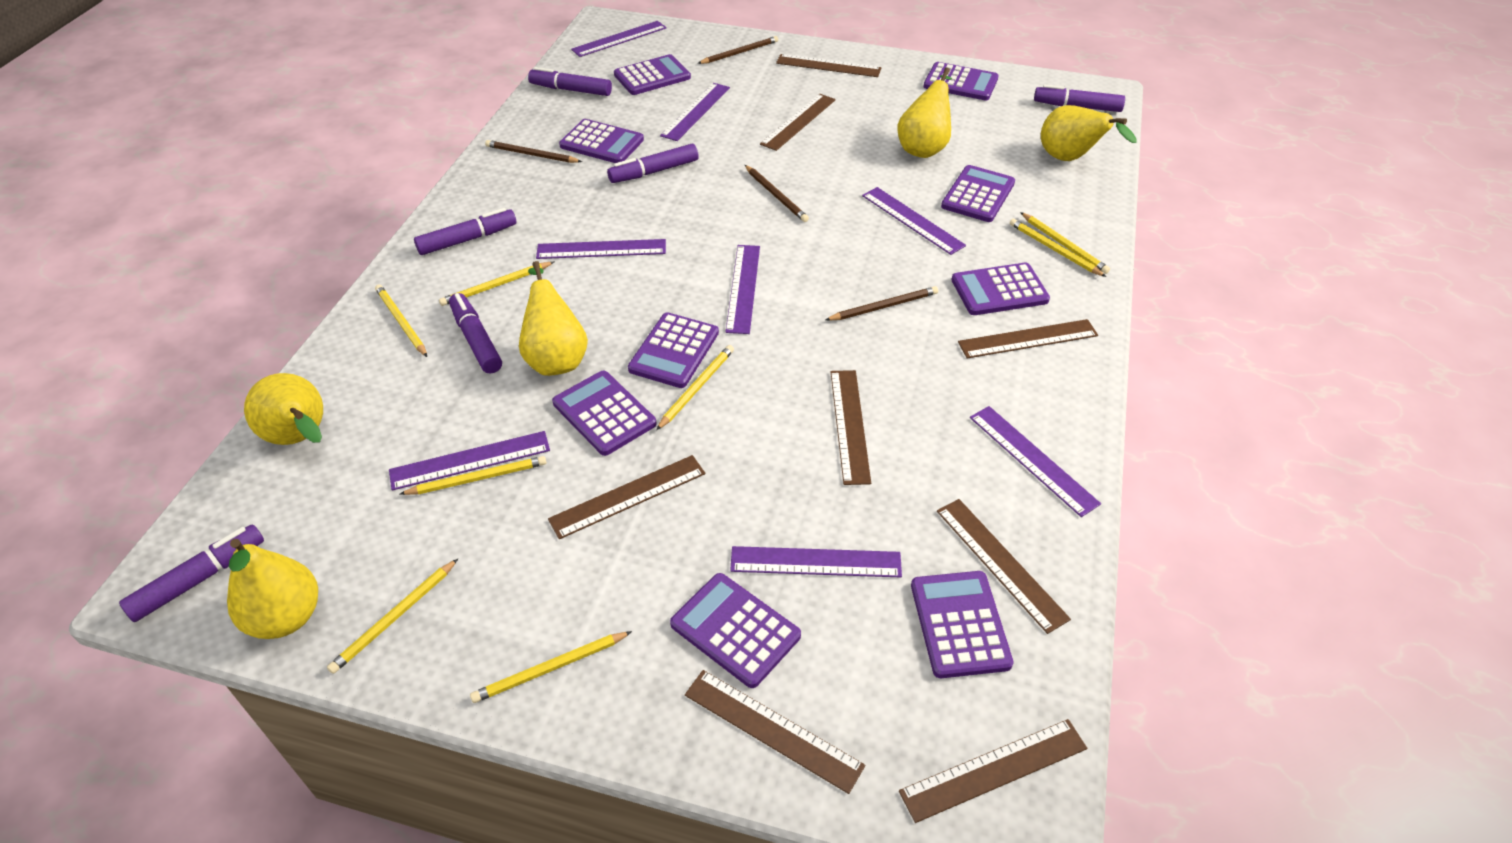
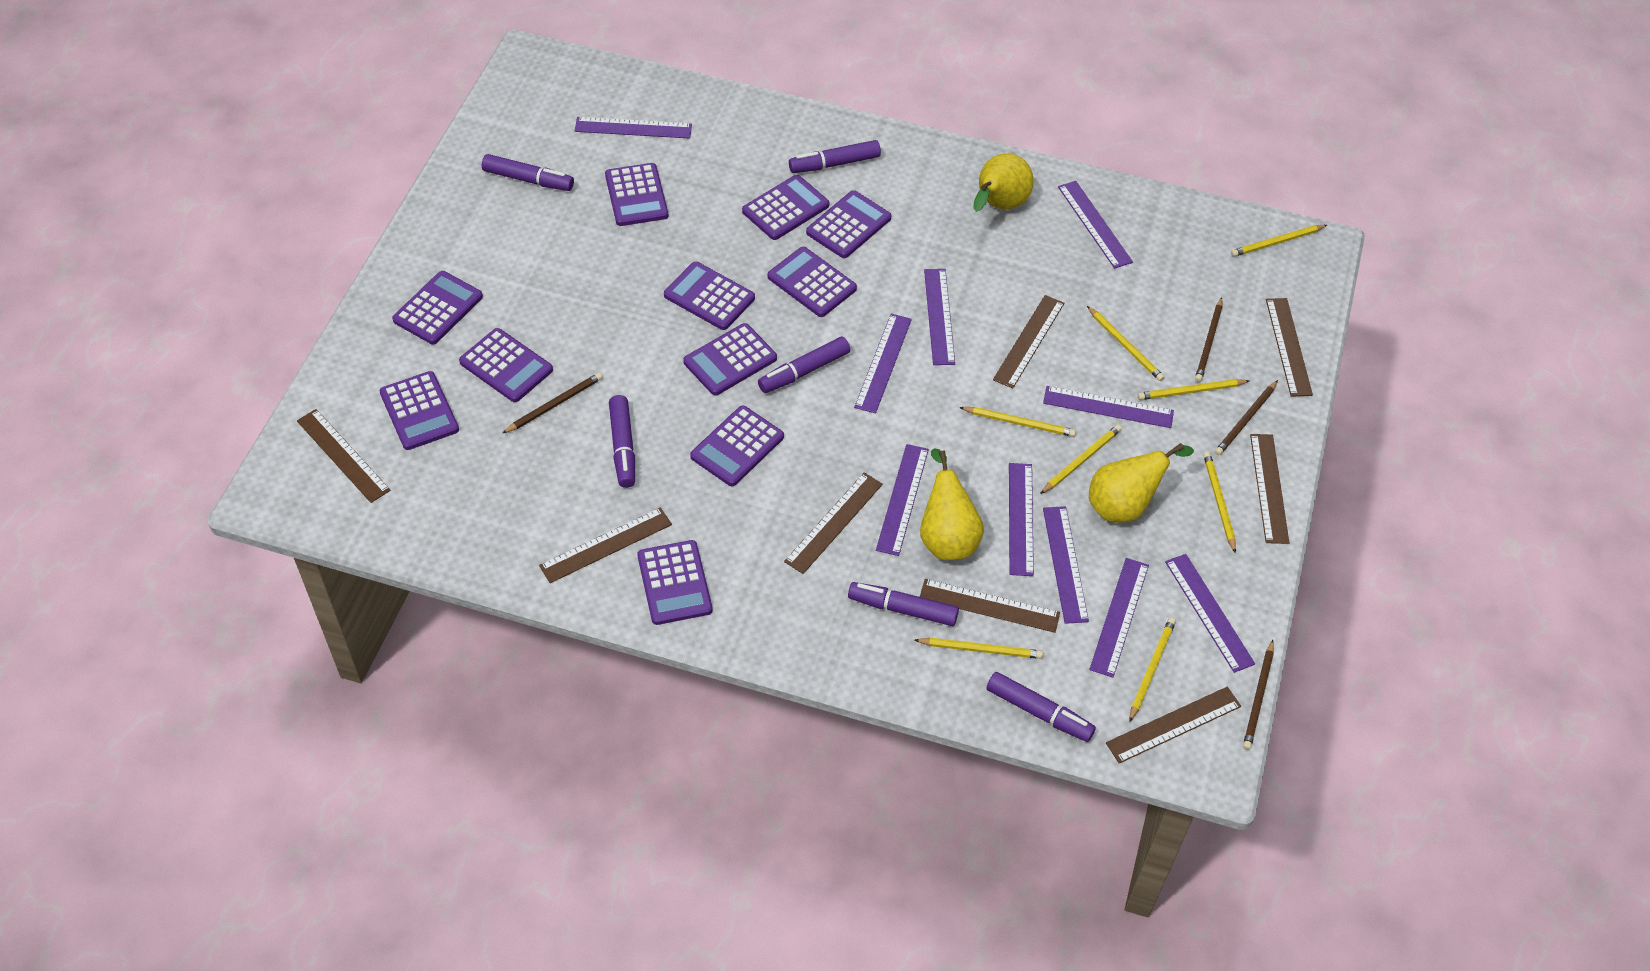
purple calculator: 9 -> 11
purple ruler: 8 -> 10
yellow pear: 5 -> 3

